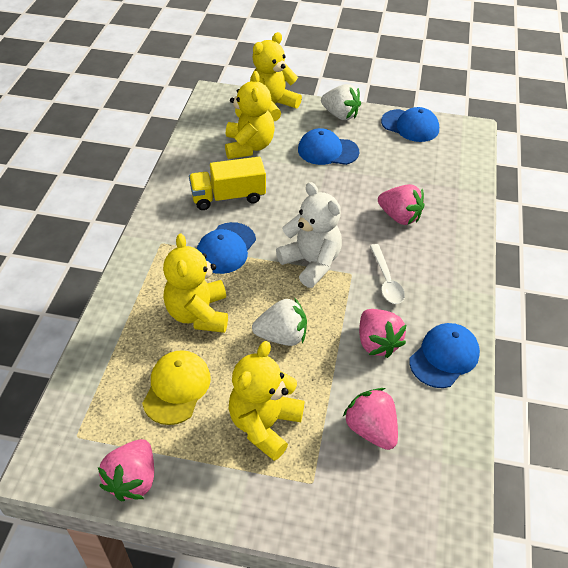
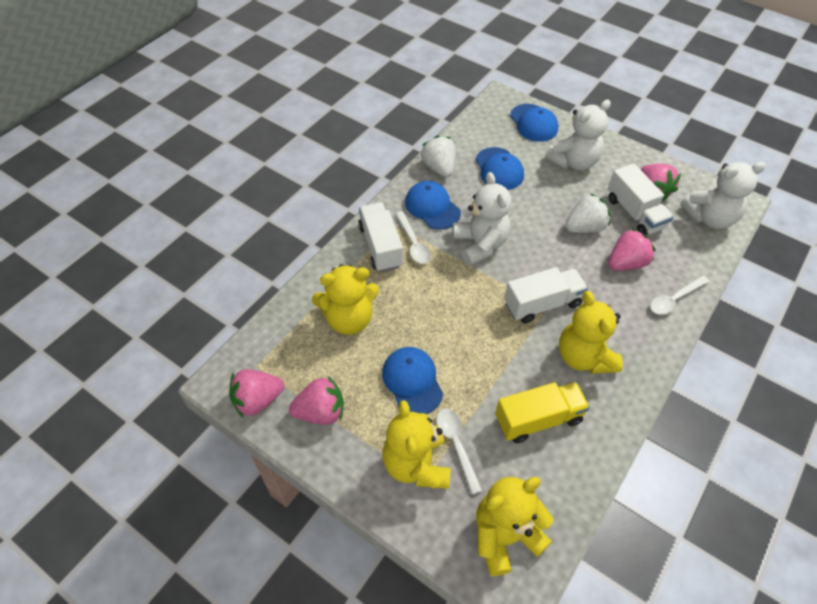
white spoon: 1 -> 3
white teddy bear: 1 -> 3
white truck: 0 -> 3
yellow cap: 1 -> 0

